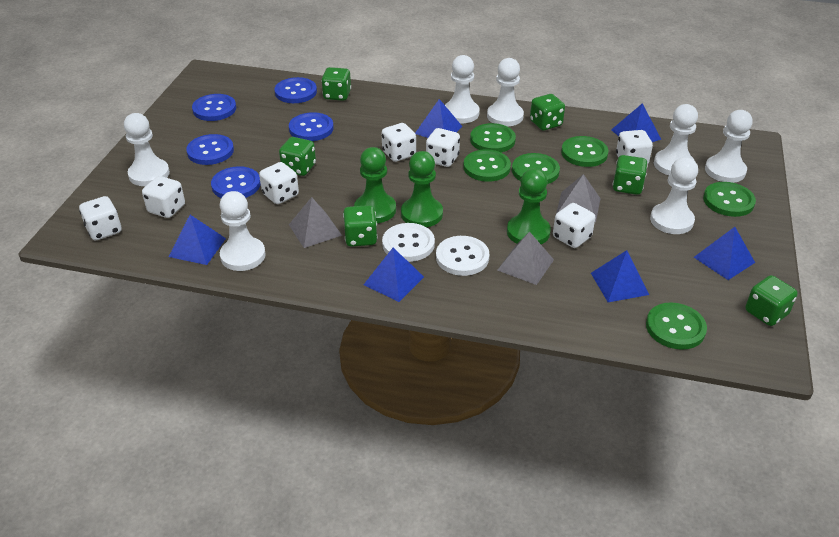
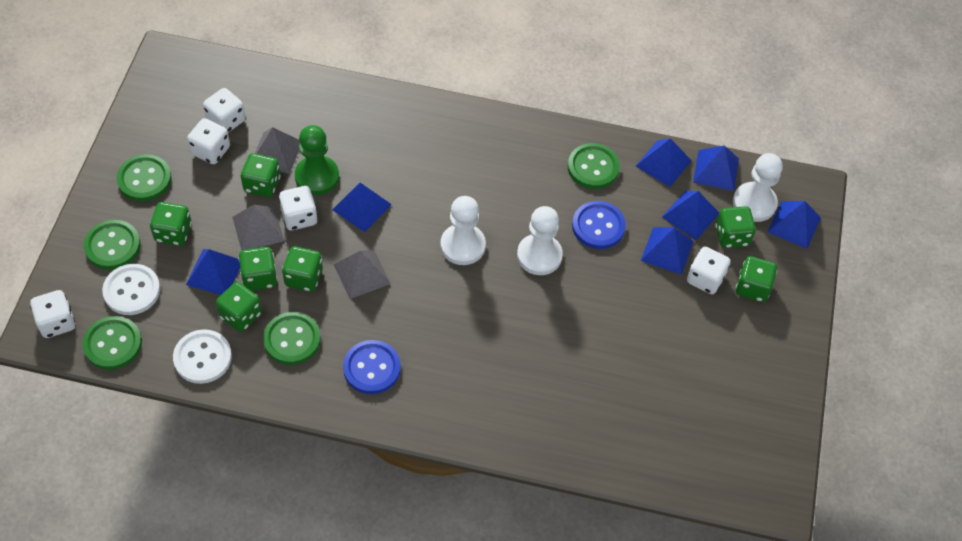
blue button: 5 -> 2
blue pyramid: 6 -> 7
green button: 6 -> 5
green dice: 6 -> 7
green pawn: 3 -> 1
white dice: 7 -> 5
white pawn: 7 -> 3

